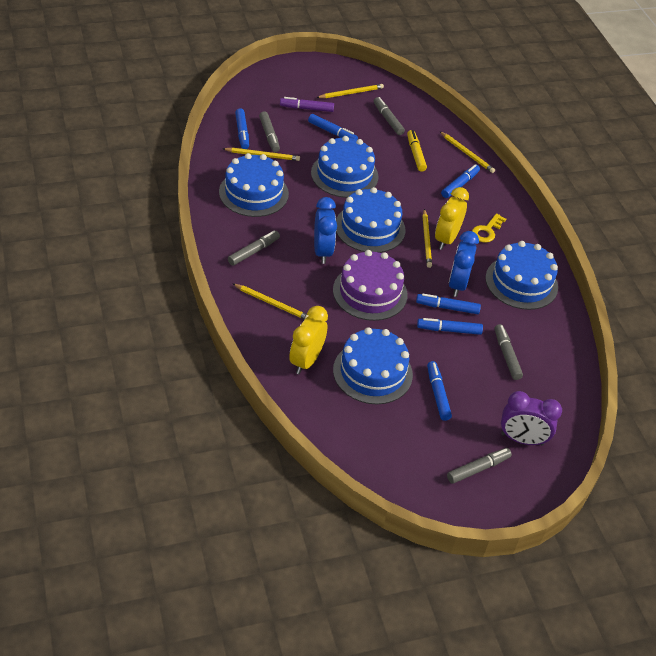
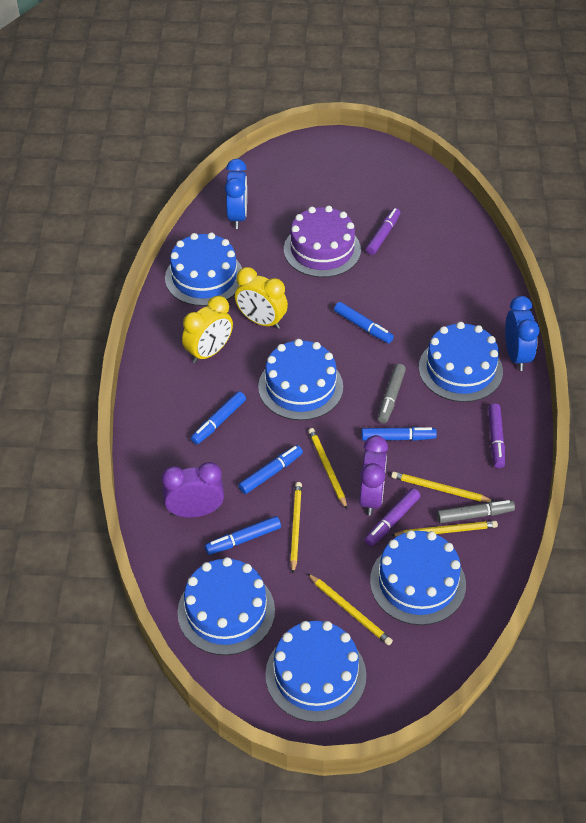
blue cake: 5 -> 6
blue marker: 6 -> 5
grey marker: 5 -> 2
purple clock: 1 -> 2
purple marker: 1 -> 3
yellow key: 1 -> 0
yellow marker: 1 -> 0

